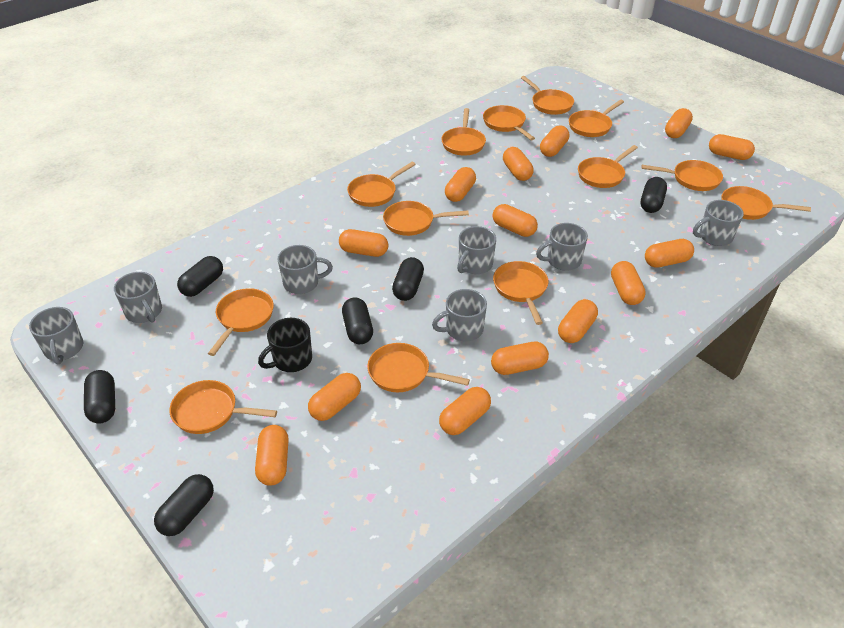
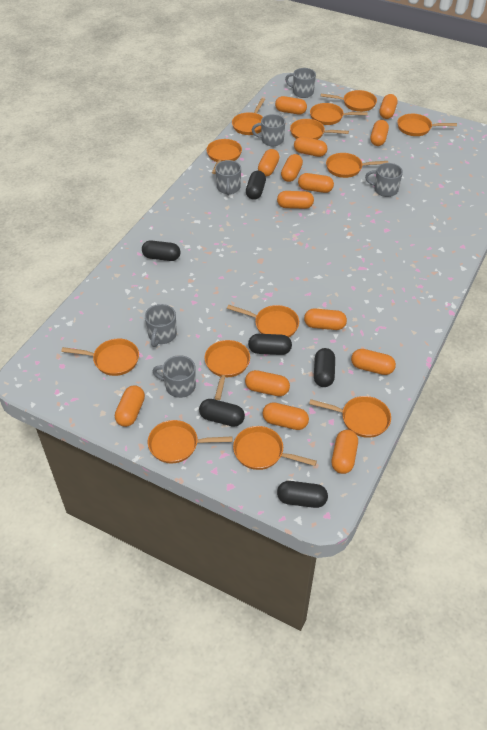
black mug: 1 -> 0
grey mug: 7 -> 6

